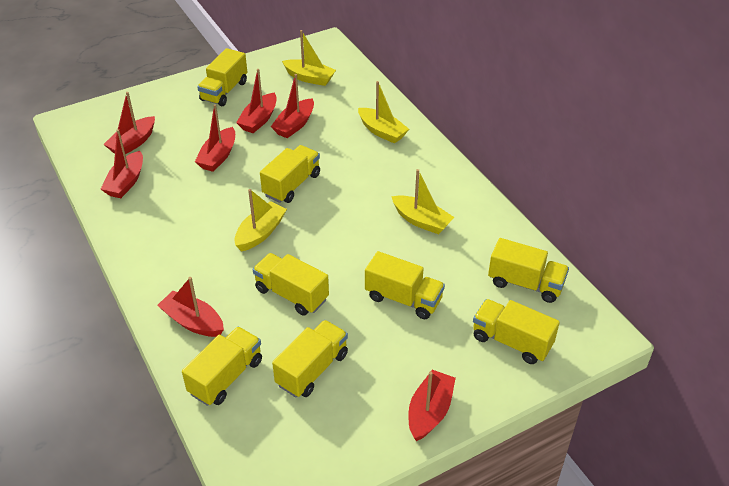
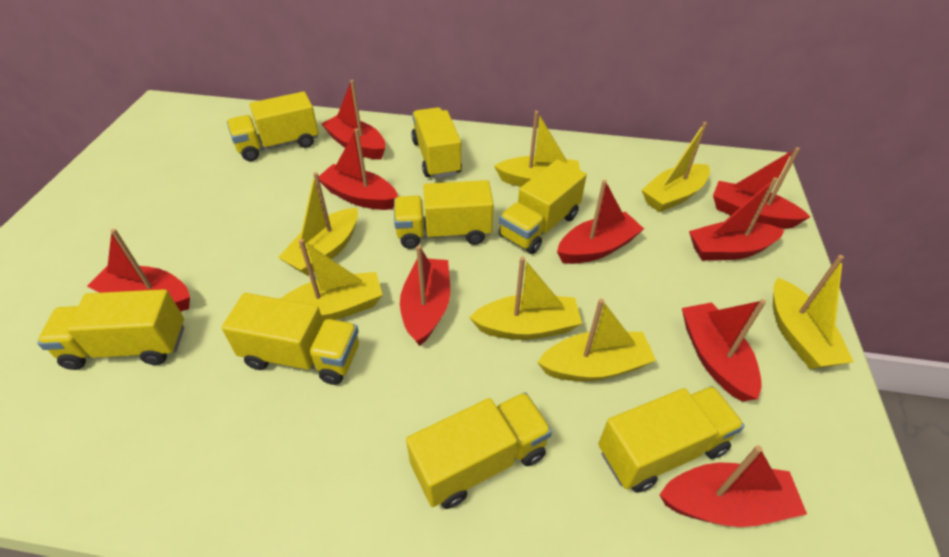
red boat: 7 -> 9
yellow boat: 4 -> 7

